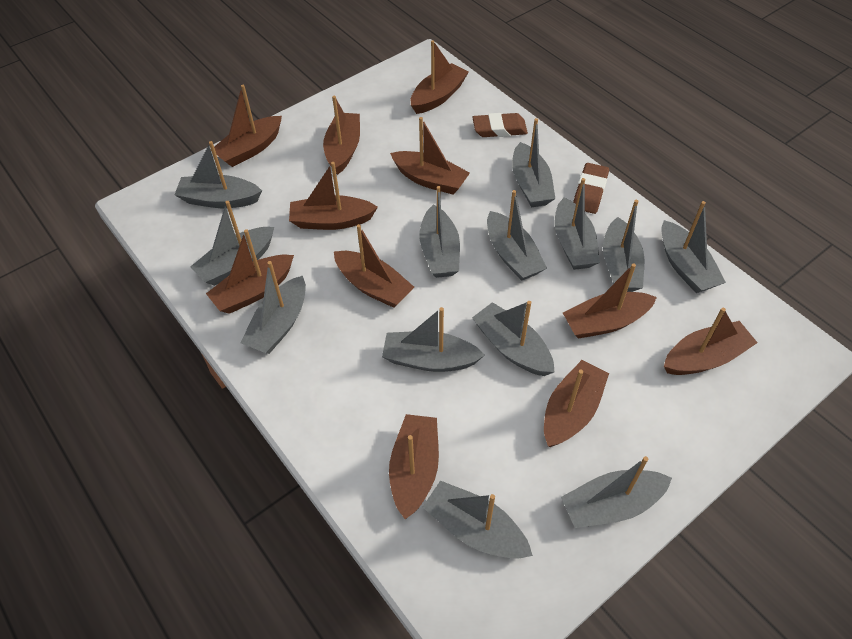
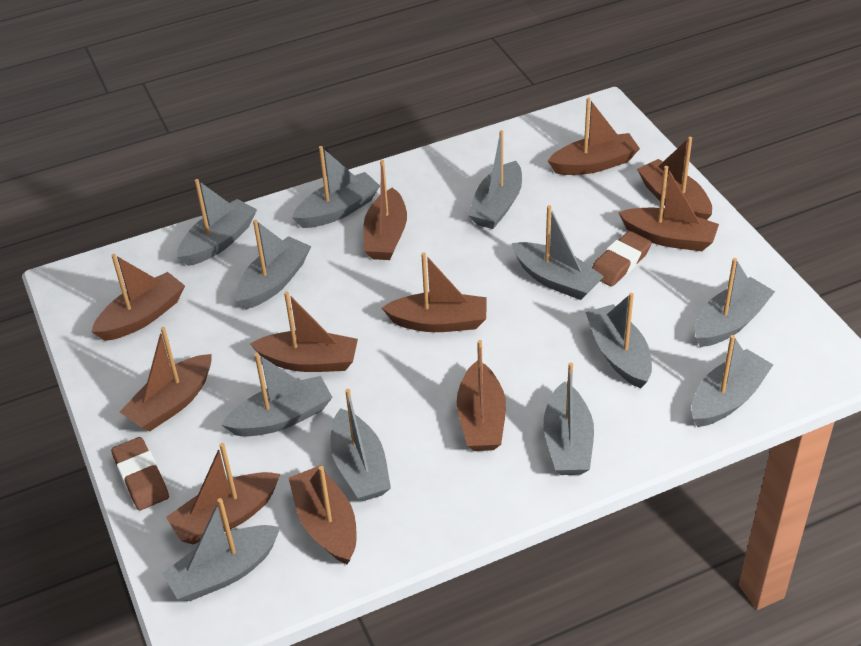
grey boat: 13 -> 12

